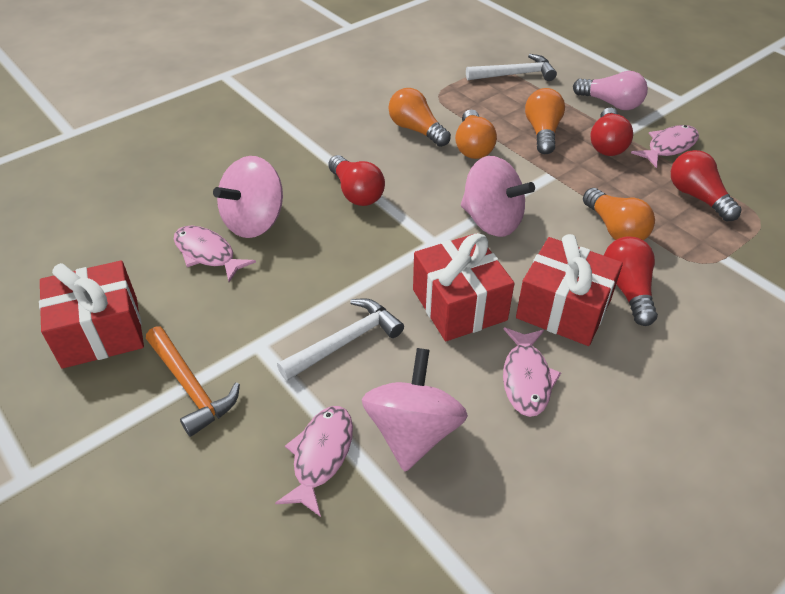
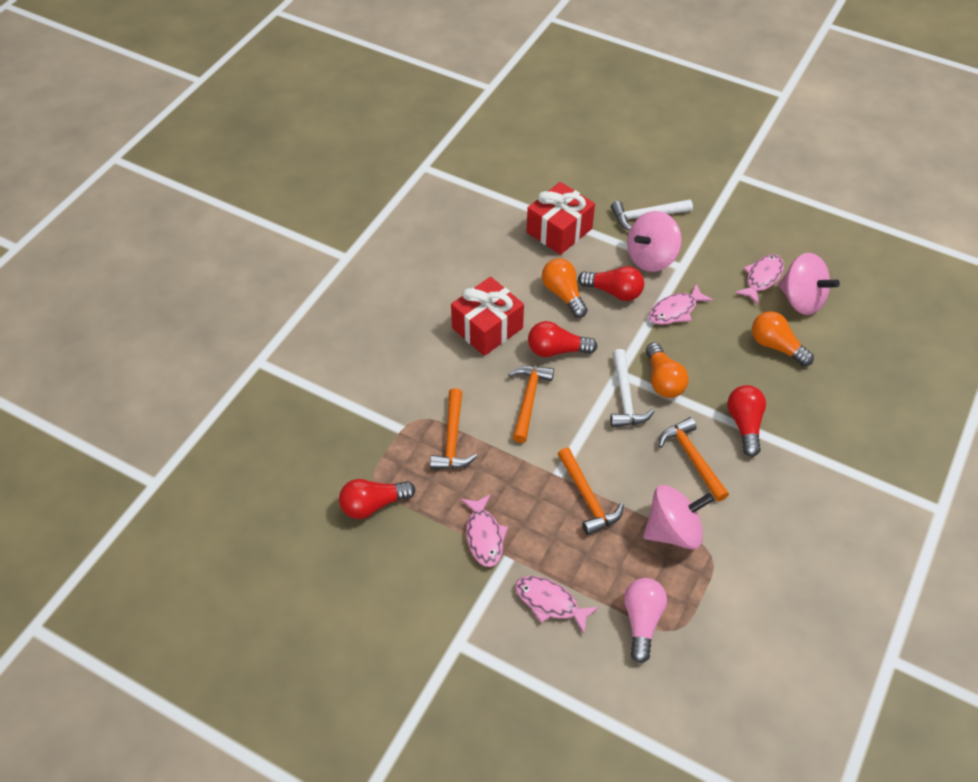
orange hammer: 1 -> 4
orange light bulb: 4 -> 3
red gift: 3 -> 2

